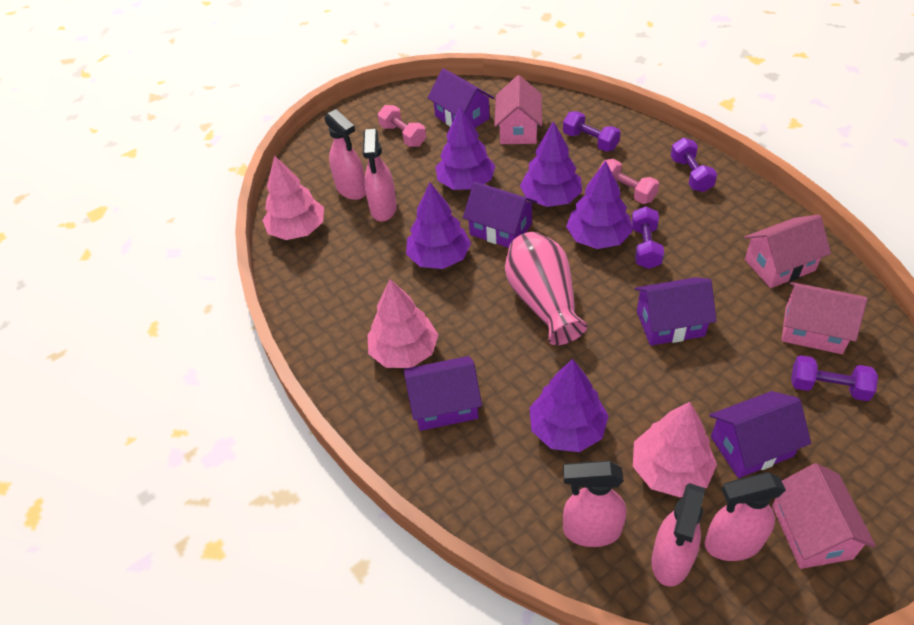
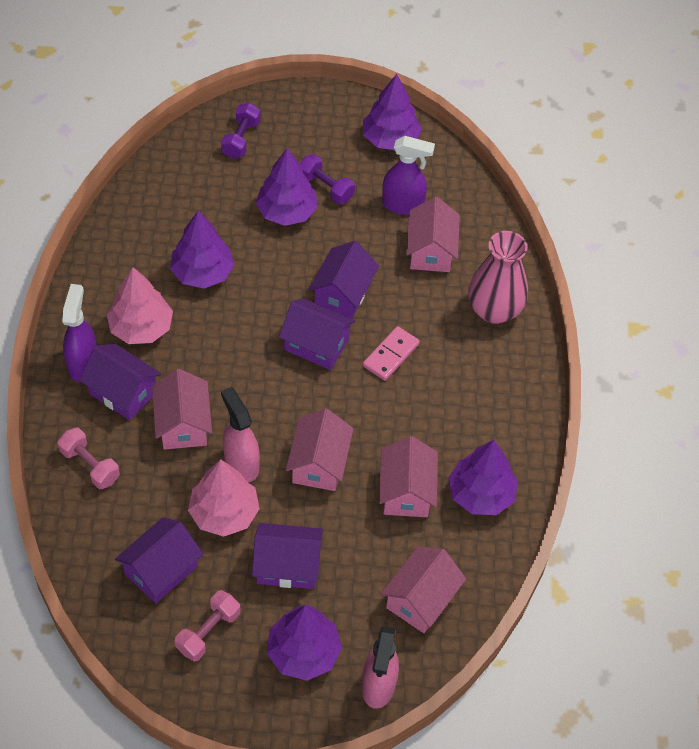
pink domino: 0 -> 1
pink house: 4 -> 5
pink spray bottle: 5 -> 2
pink tree: 3 -> 2
purple dumbbell: 4 -> 2
purple spray bottle: 0 -> 2

